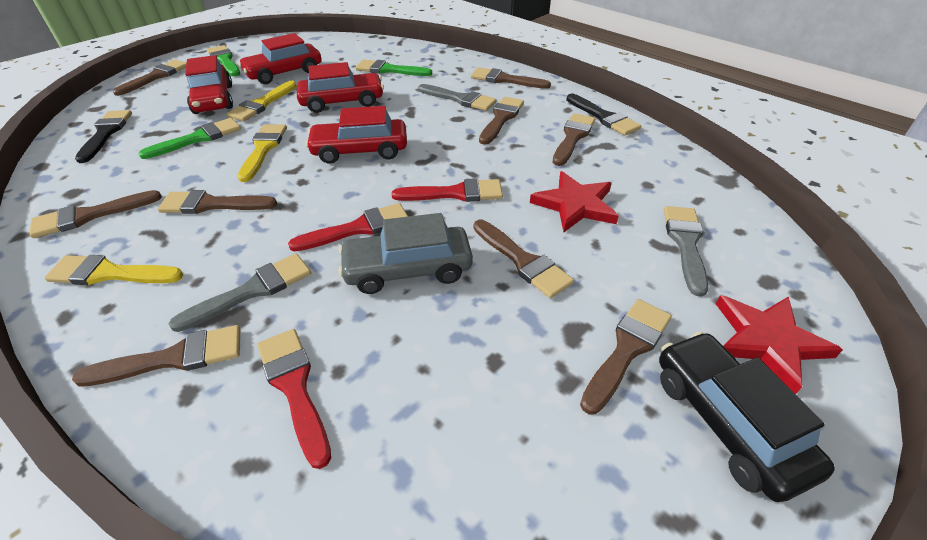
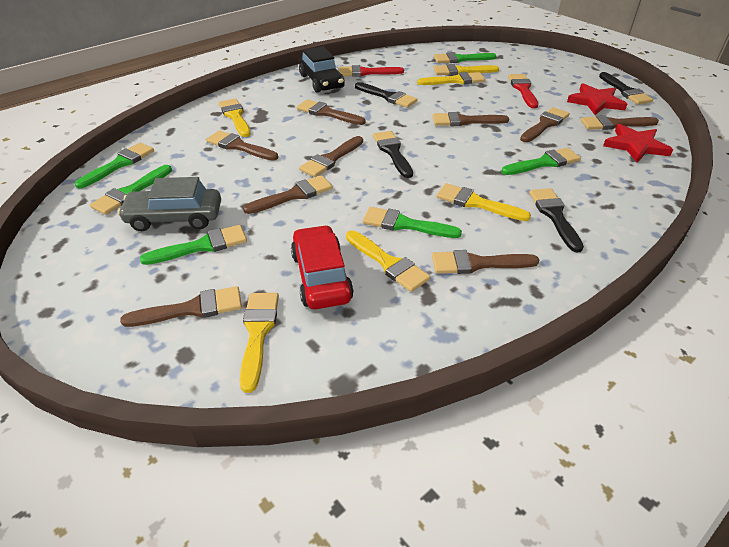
black brush: 2 -> 4
green brush: 3 -> 6
grey brush: 3 -> 0
red brush: 3 -> 2
red car: 4 -> 1
yellow brush: 3 -> 6

